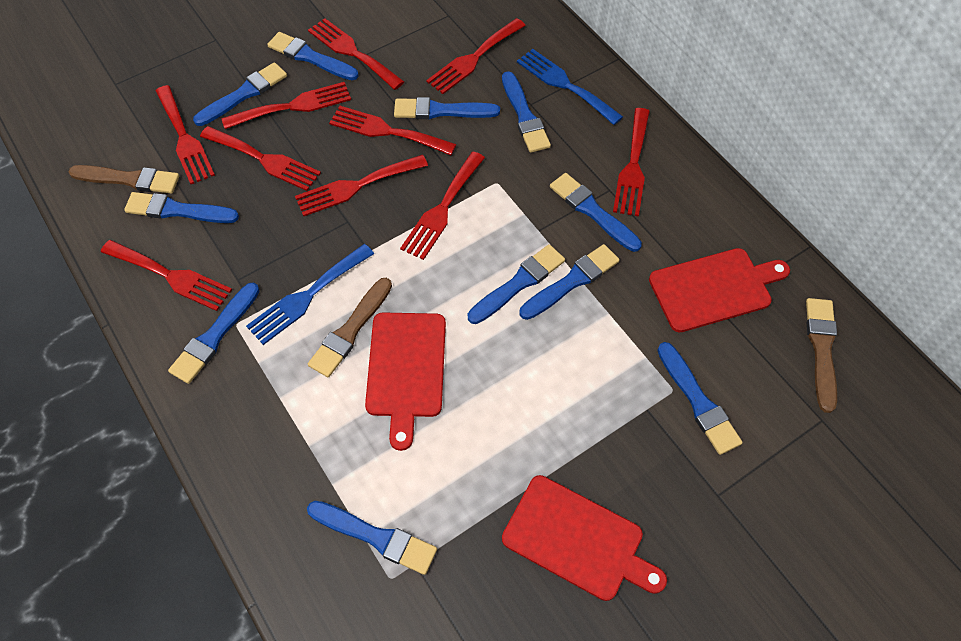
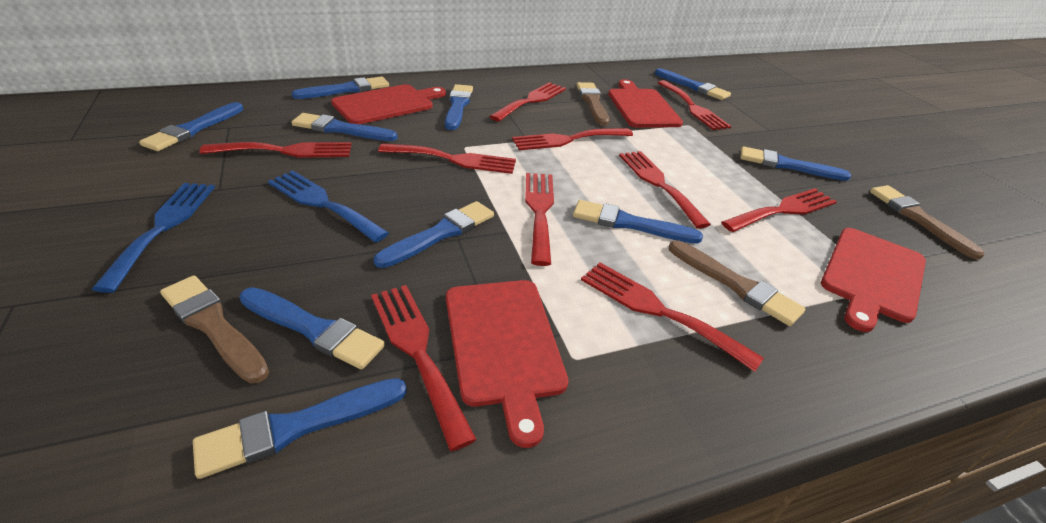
blue brush: 11 -> 10
brown brush: 3 -> 4
red cutting board: 3 -> 4

